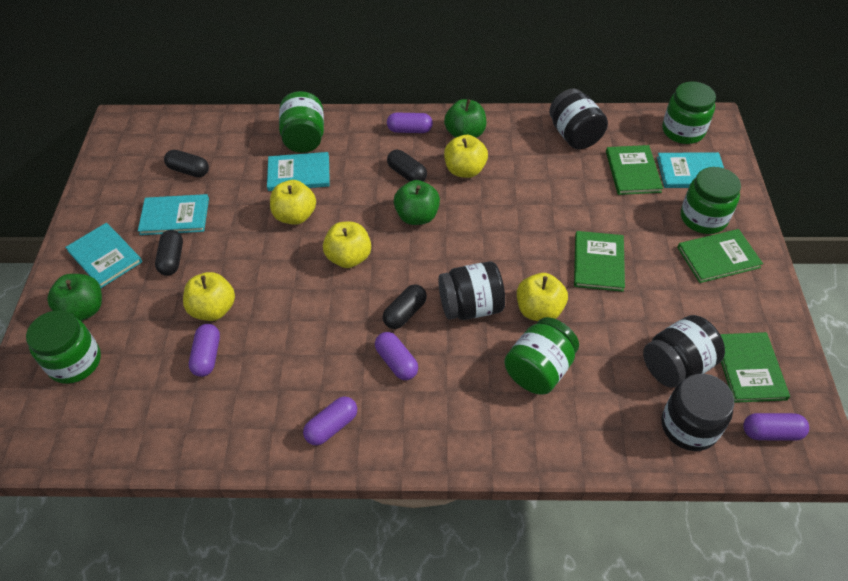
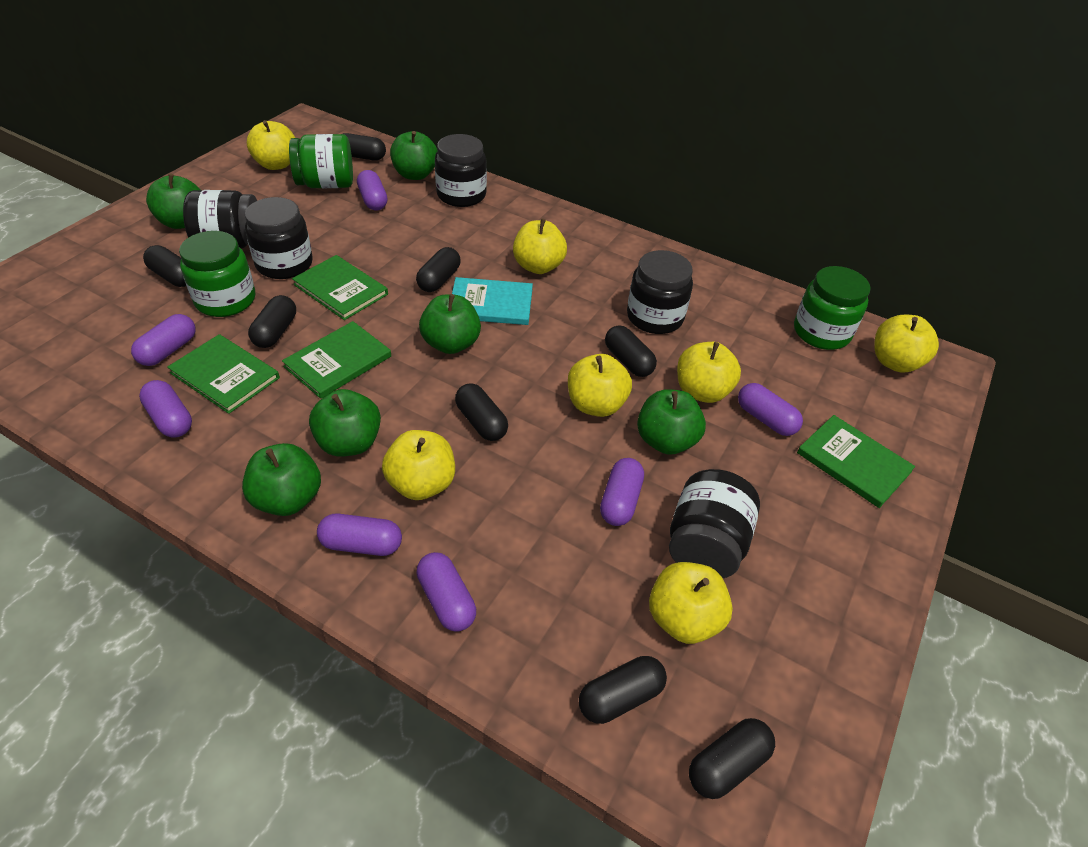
black capsule: 4 -> 8
black jar: 4 -> 5
green apple: 3 -> 6
green jar: 5 -> 3
purple capsule: 5 -> 7
turquoise book: 4 -> 1
yellow apple: 5 -> 7

